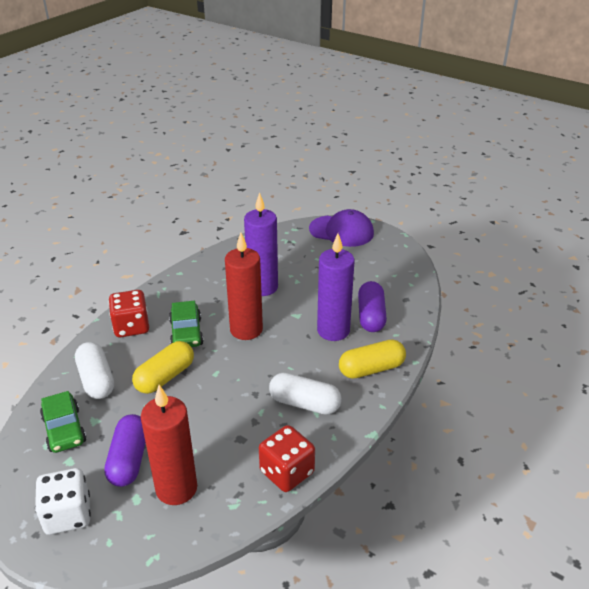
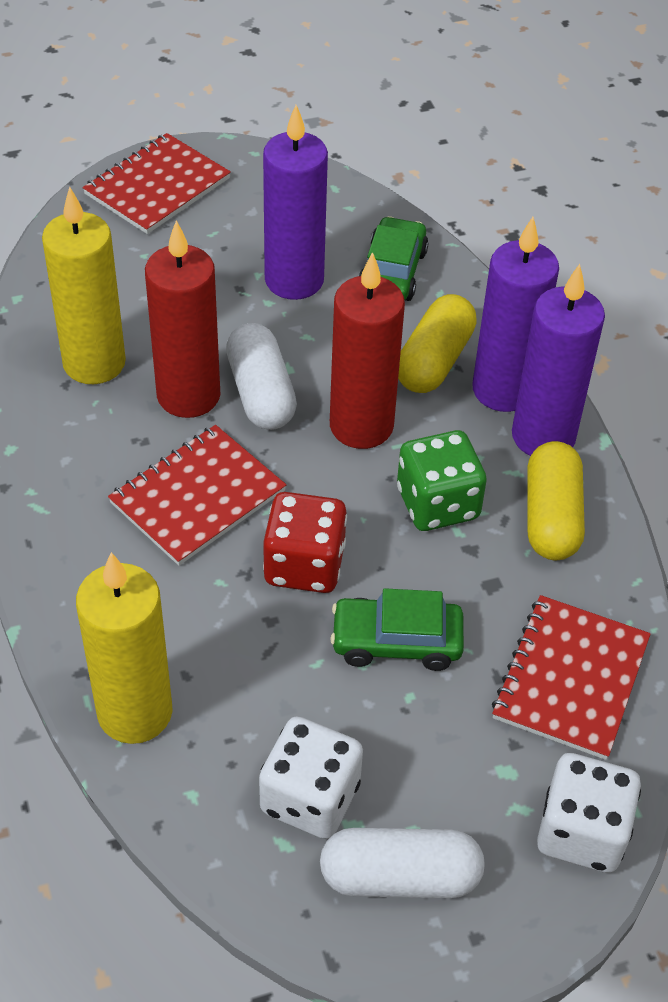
green dice: 0 -> 1
purple candle: 2 -> 3
purple cap: 1 -> 0
purple capsule: 2 -> 0
red dice: 2 -> 1
red notebook: 0 -> 3
white dice: 1 -> 2
yellow candle: 0 -> 2

